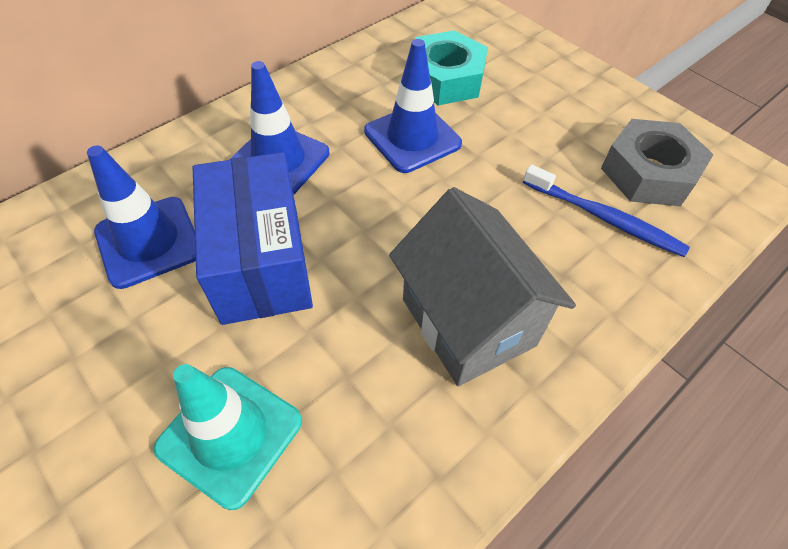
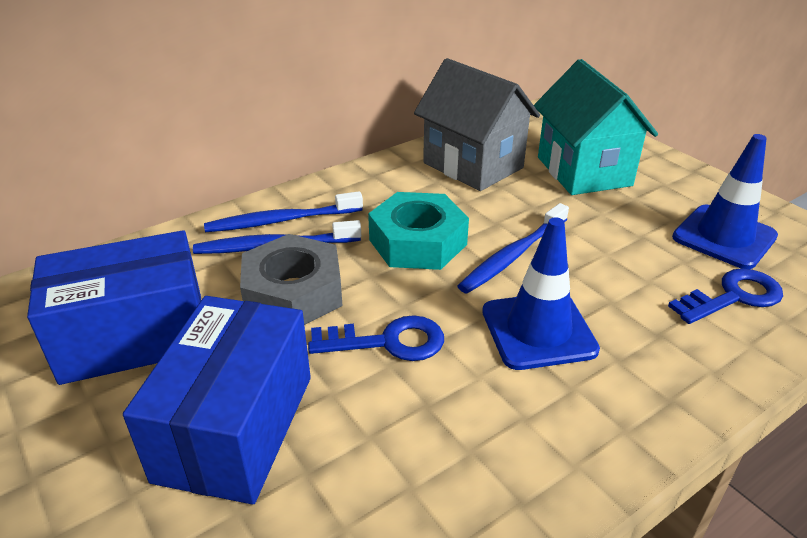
blue box: 1 -> 2
blue key: 0 -> 2
blue toothbrush: 1 -> 3
blue traffic cone: 3 -> 2
turquoise house: 0 -> 1
turquoise traffic cone: 1 -> 0

